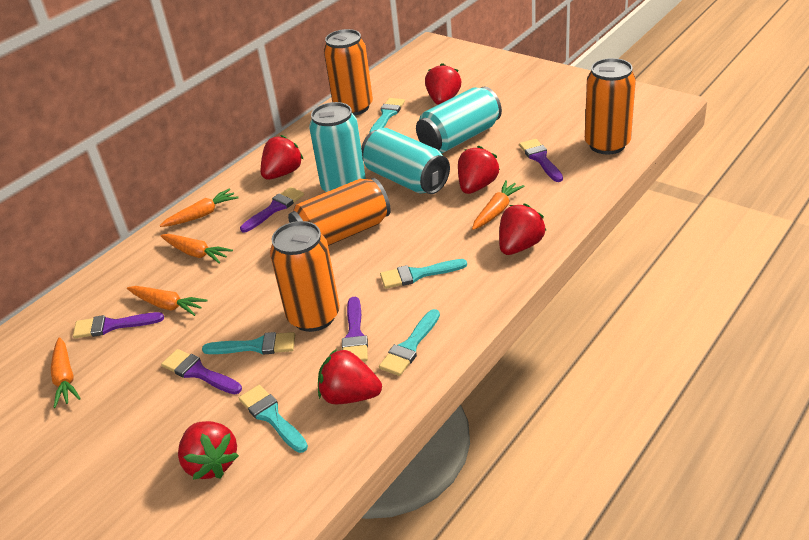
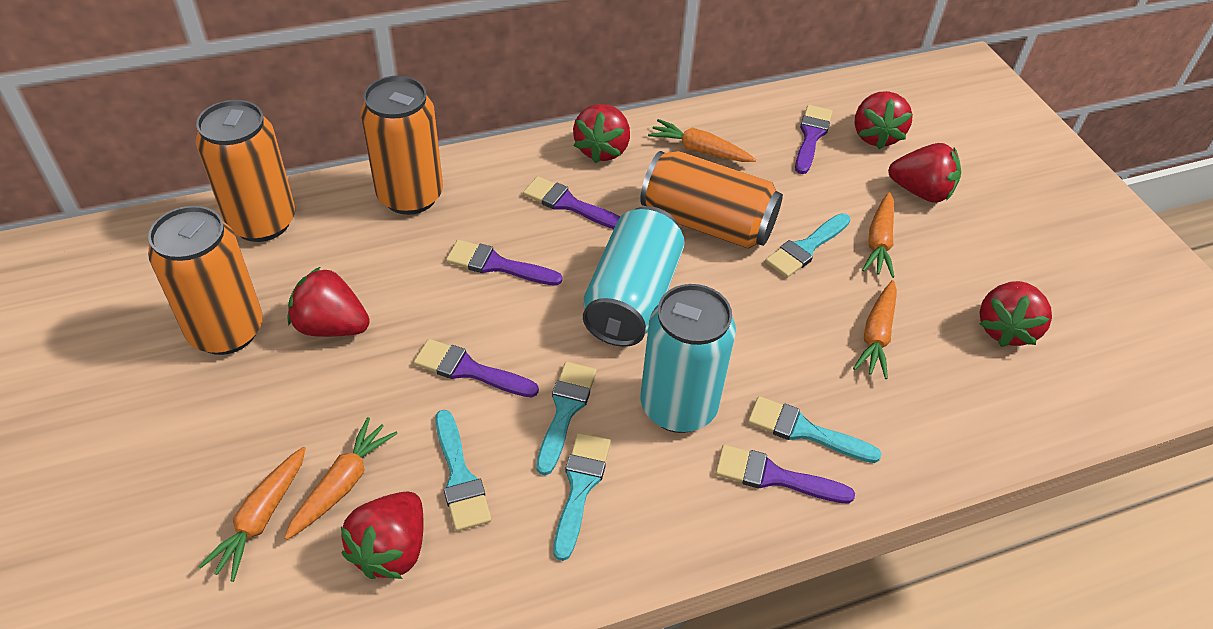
turquoise can: 3 -> 2

